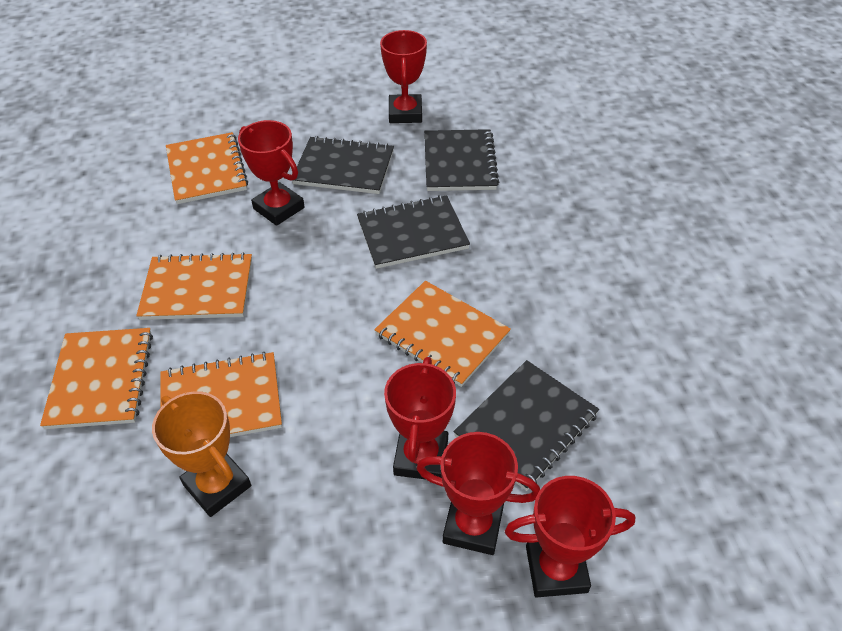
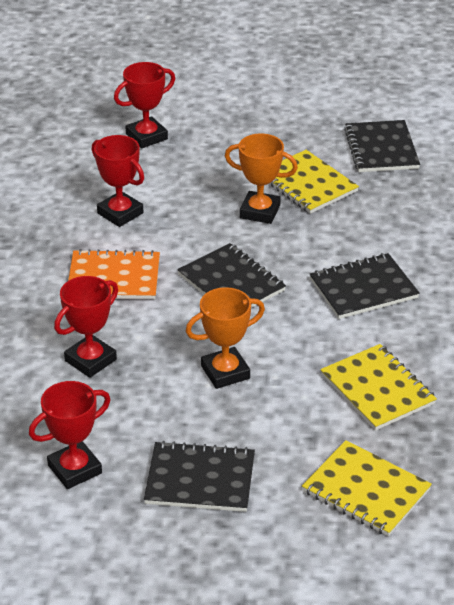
orange notebook: 5 -> 1
orange trophy: 1 -> 2
red trophy: 5 -> 4
yellow notebook: 0 -> 3

